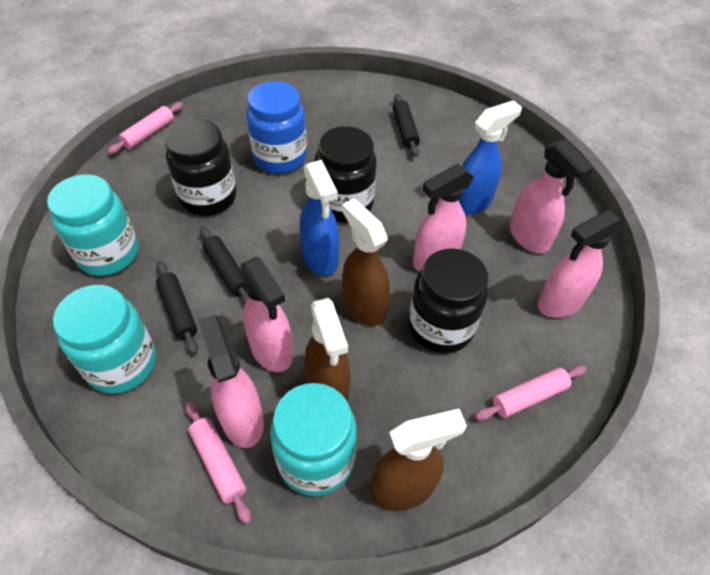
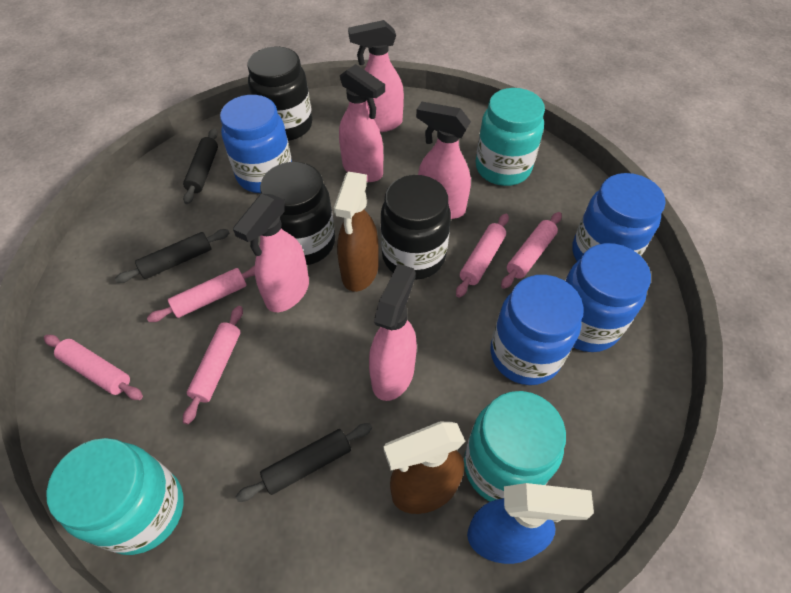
blue jar: 1 -> 4
blue spray bottle: 2 -> 1
brown spray bottle: 3 -> 2
pink rolling pin: 3 -> 5

